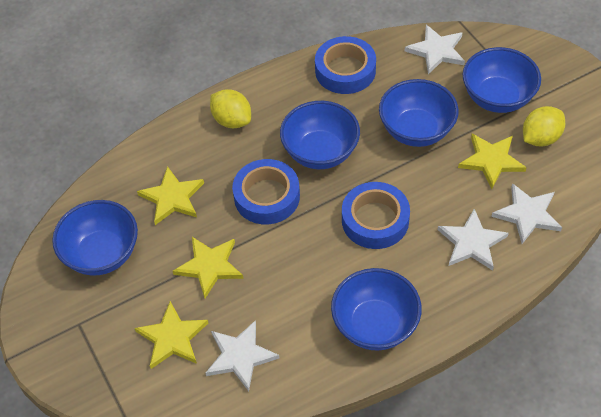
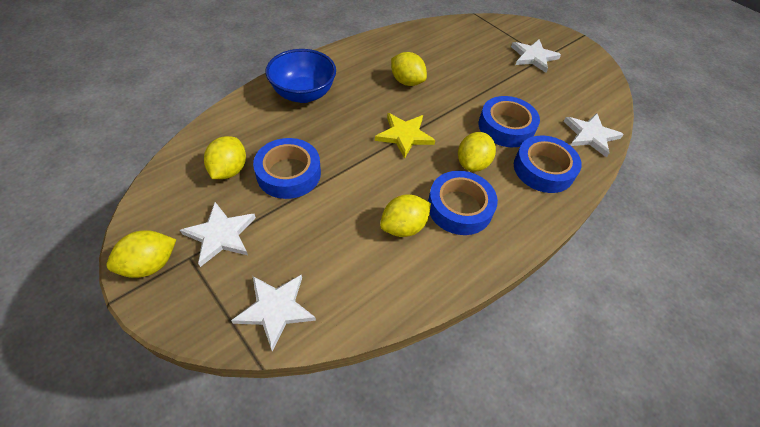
blue bowl: 5 -> 1
blue tape: 3 -> 4
yellow lemon: 2 -> 5
yellow star: 4 -> 1

